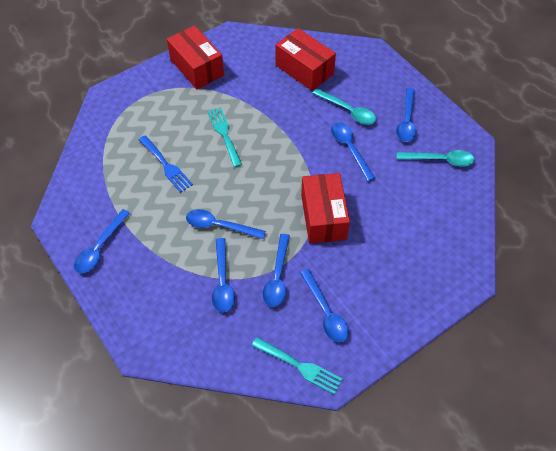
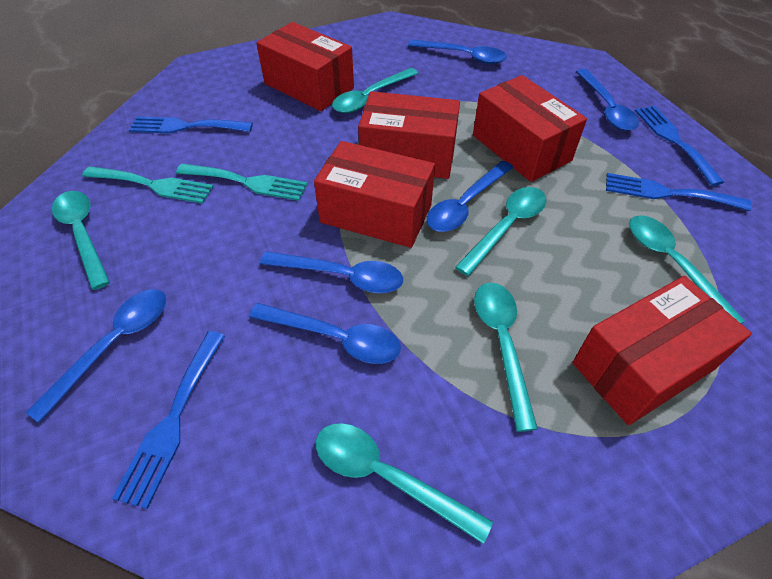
blue fork: 1 -> 4
blue spoon: 7 -> 6
red box: 3 -> 5
turquoise spoon: 2 -> 6

